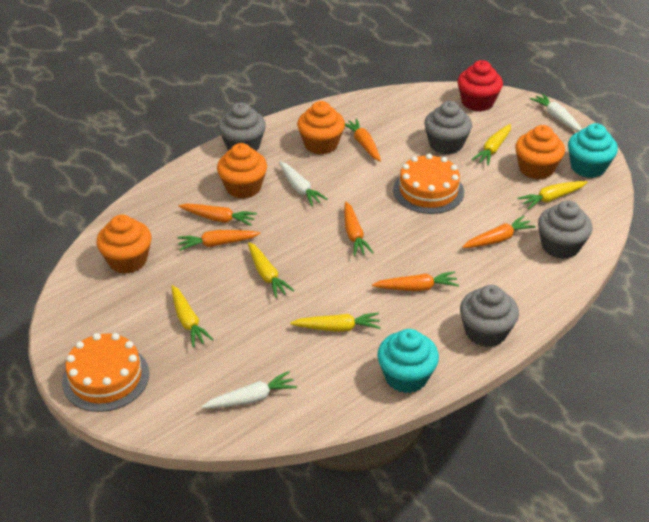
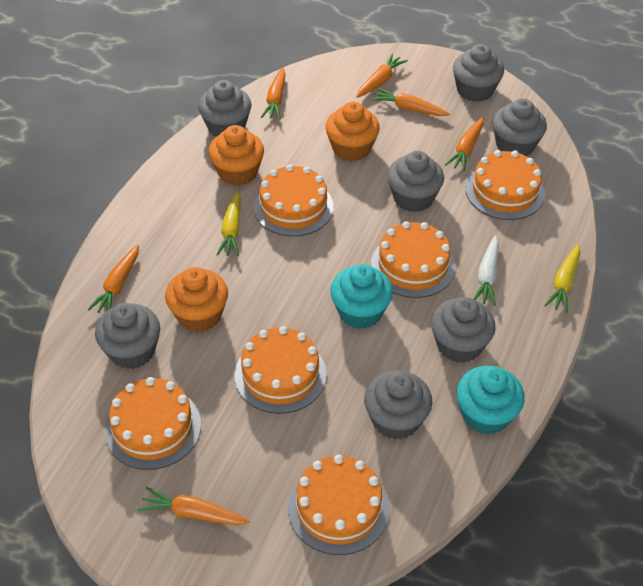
grey cupcake: 4 -> 7
orange cake: 2 -> 6
orange cupcake: 4 -> 3
red cupcake: 1 -> 0
white carrot: 3 -> 1
yellow carrot: 5 -> 2

